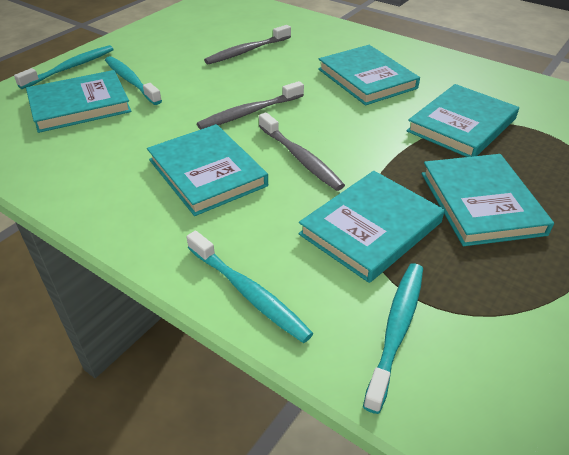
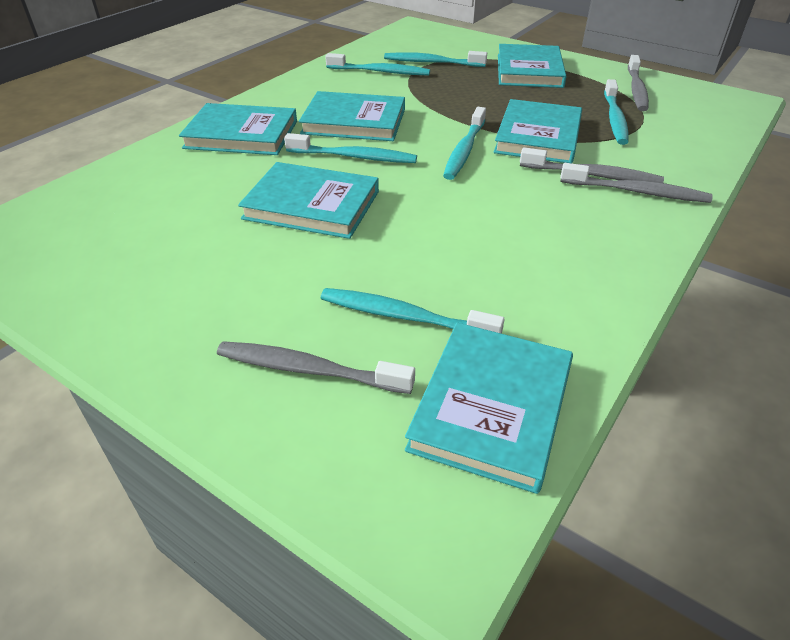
grey toothbrush: 3 -> 4
turquoise toothbrush: 4 -> 6

